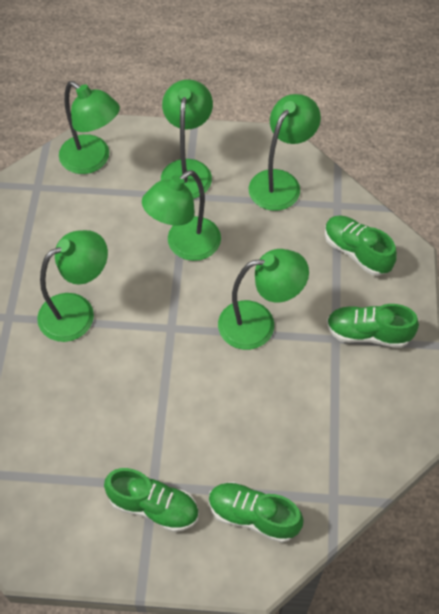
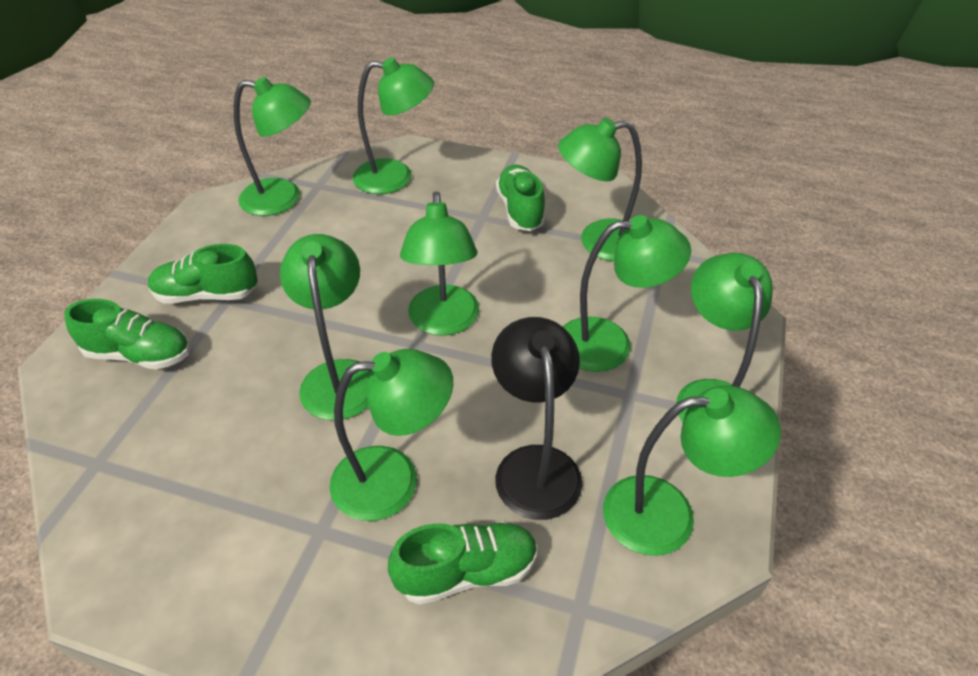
black lamp: 0 -> 1
green lamp: 6 -> 9

